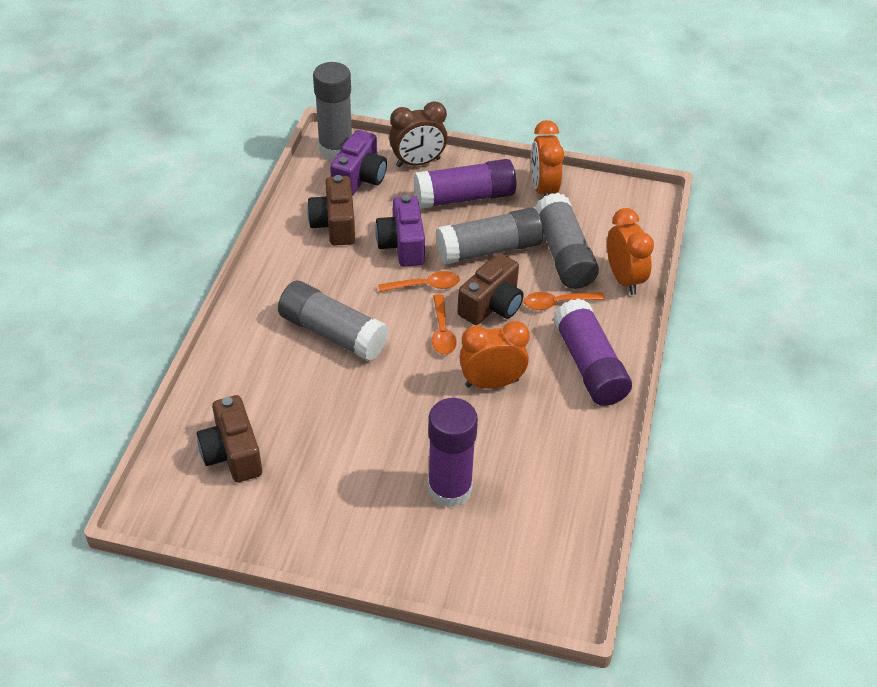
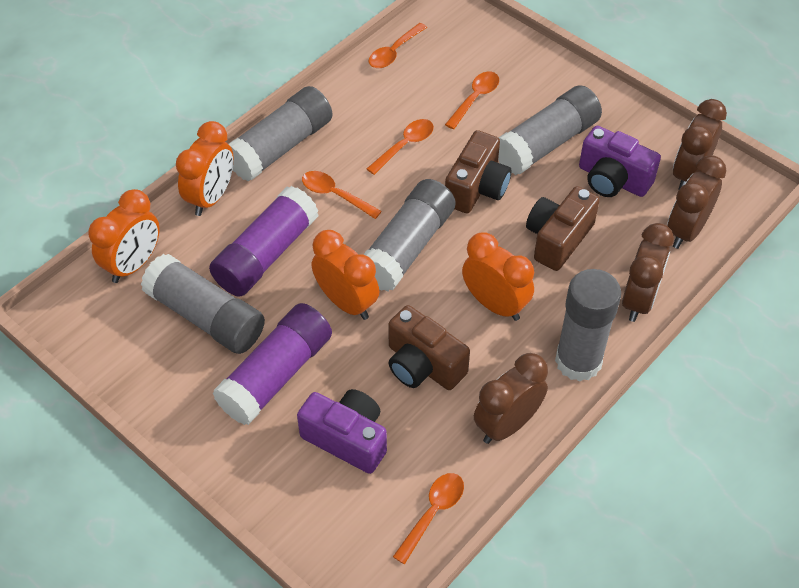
brown clock: 1 -> 4
grey glue stick: 4 -> 5
orange clock: 3 -> 4
orange spoon: 3 -> 5
purple glue stick: 3 -> 2

